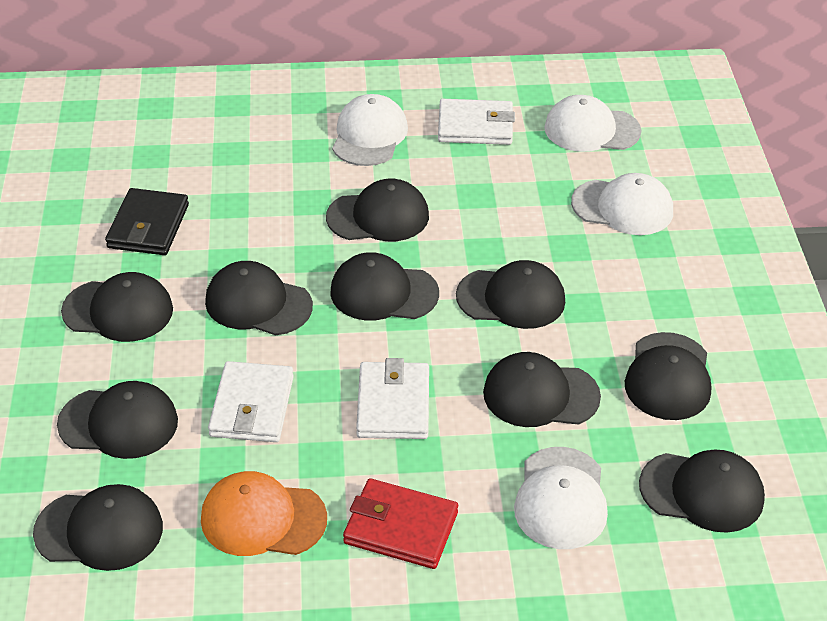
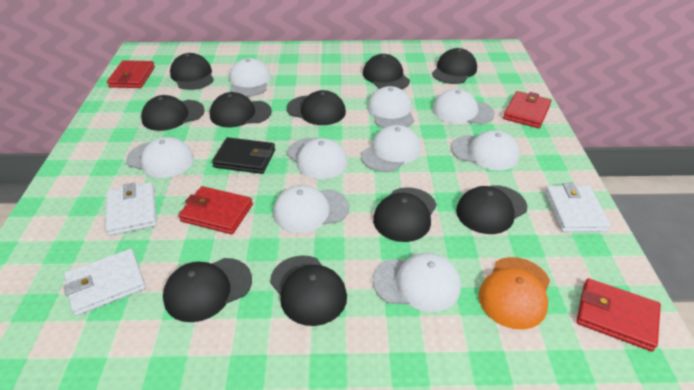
red wallet: 1 -> 4
white cap: 4 -> 9

